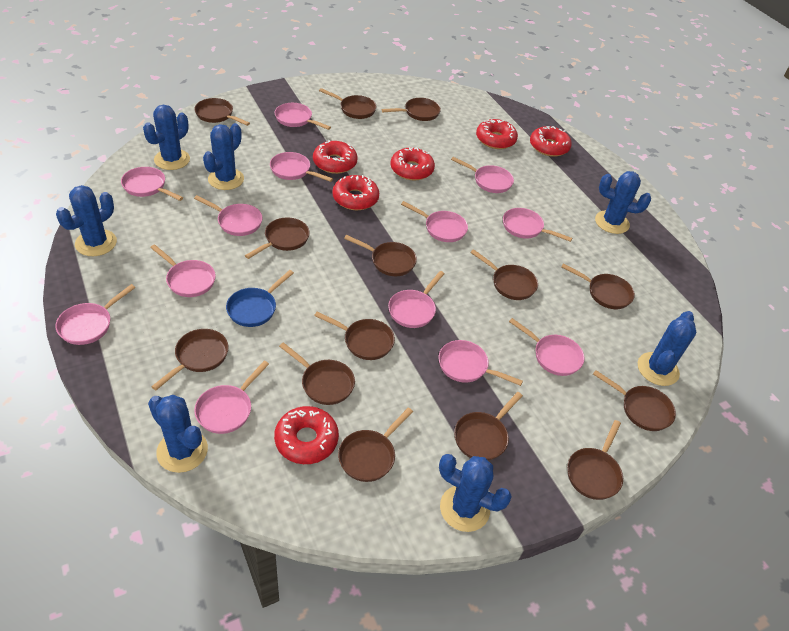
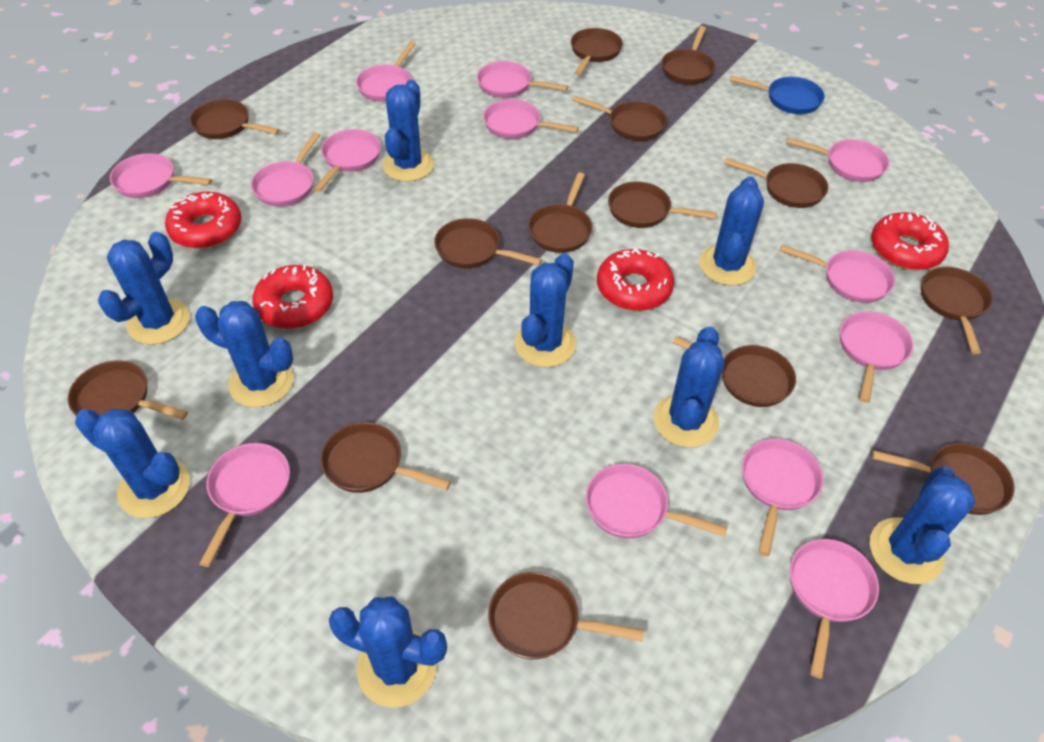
blue cactus: 7 -> 9
red donut: 6 -> 4

